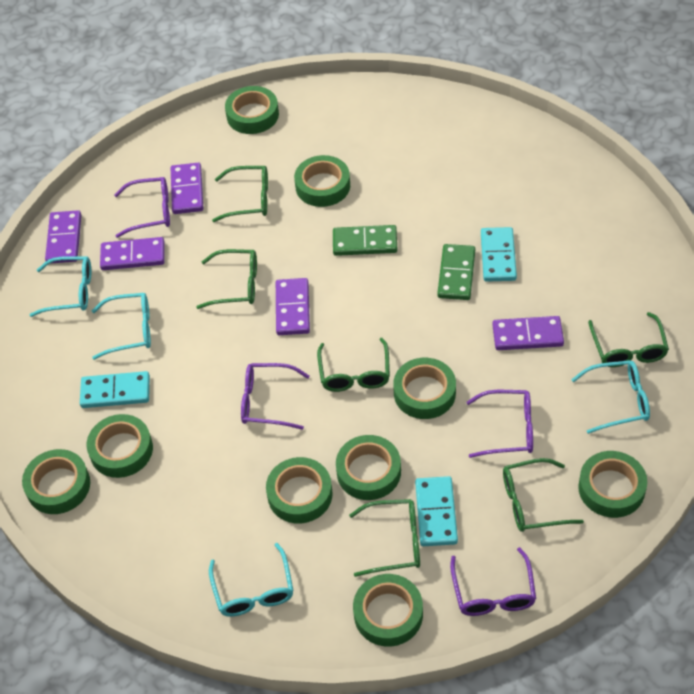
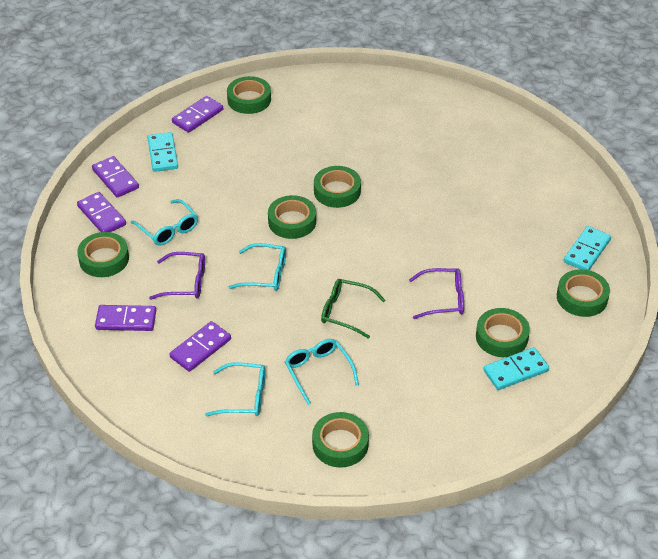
green domino: 2 -> 0
green glasses: 6 -> 1
green tape: 9 -> 7
purple glasses: 4 -> 2

